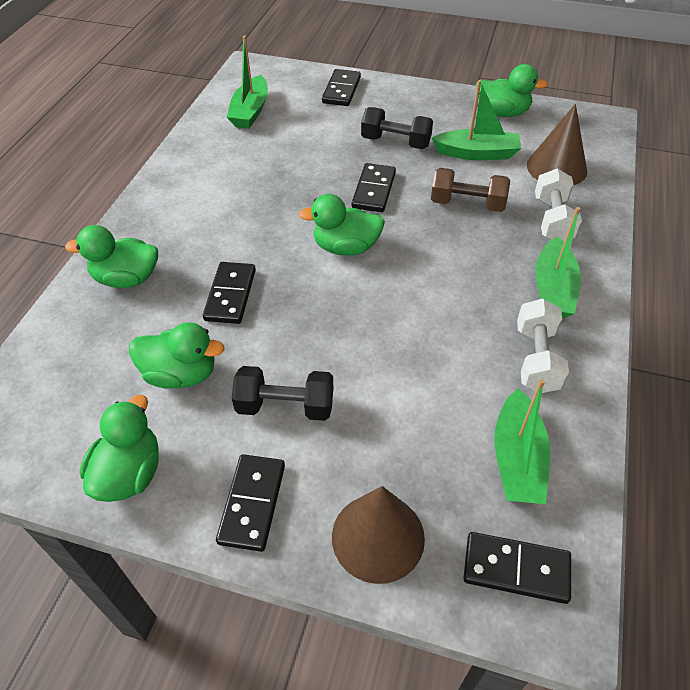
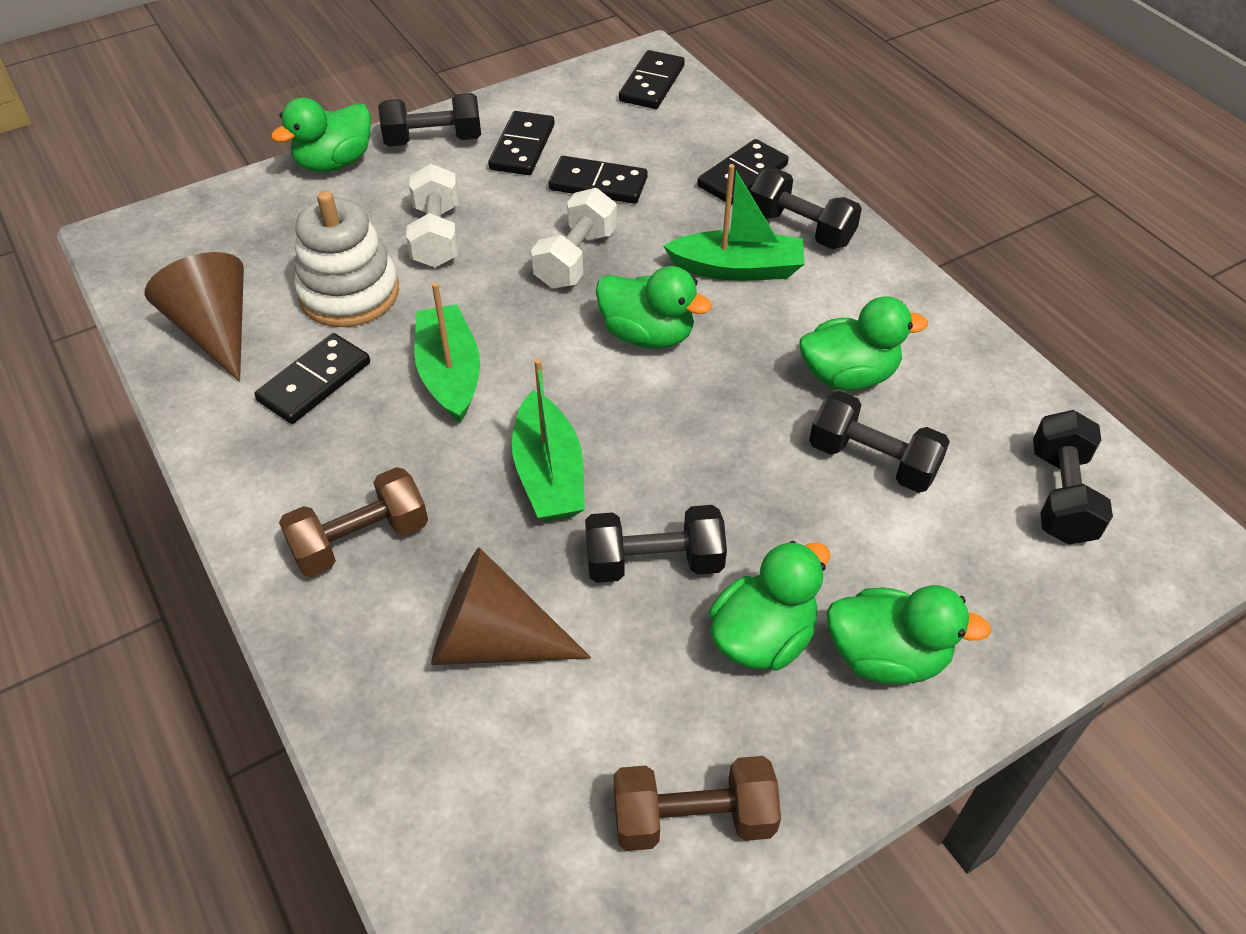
black dumbbell: 2 -> 5
brown dumbbell: 1 -> 2
green boat: 4 -> 3
white stacking toy: 0 -> 1

